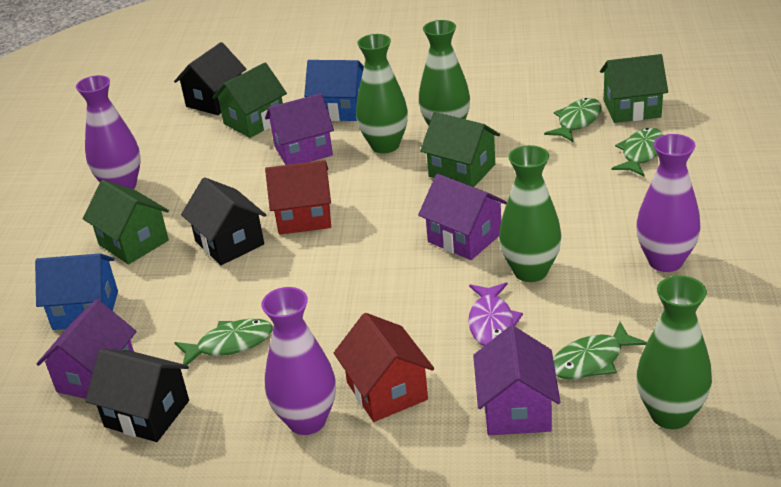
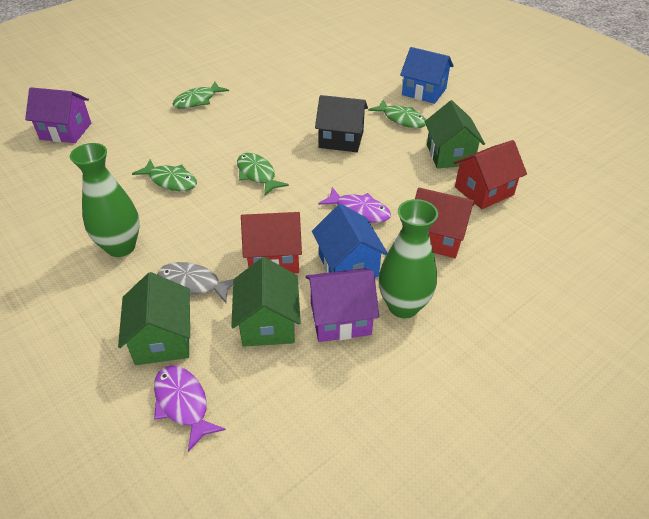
black house: 3 -> 1
green house: 4 -> 3
green vase: 4 -> 2
grey fish: 0 -> 1
purple fish: 1 -> 2
purple house: 4 -> 2
purple vase: 3 -> 0
red house: 2 -> 3

